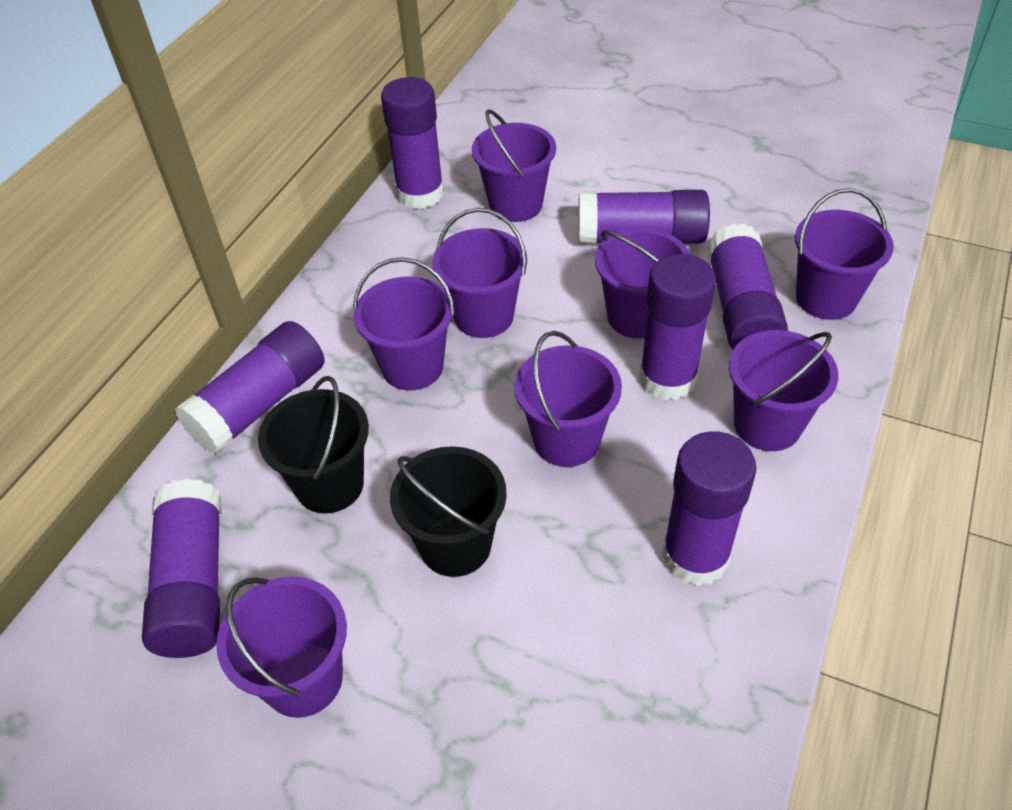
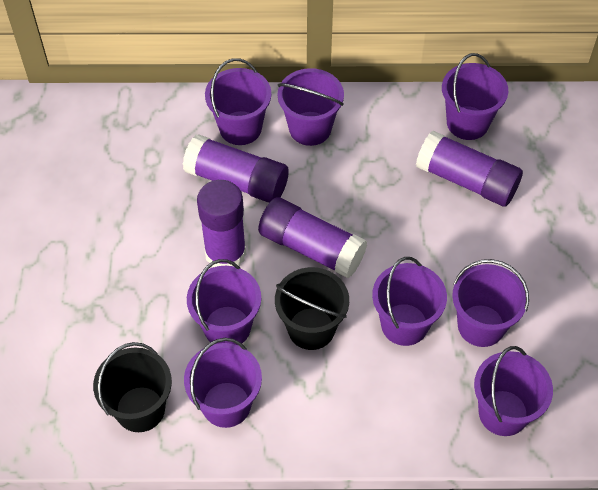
purple glue stick: 7 -> 4

